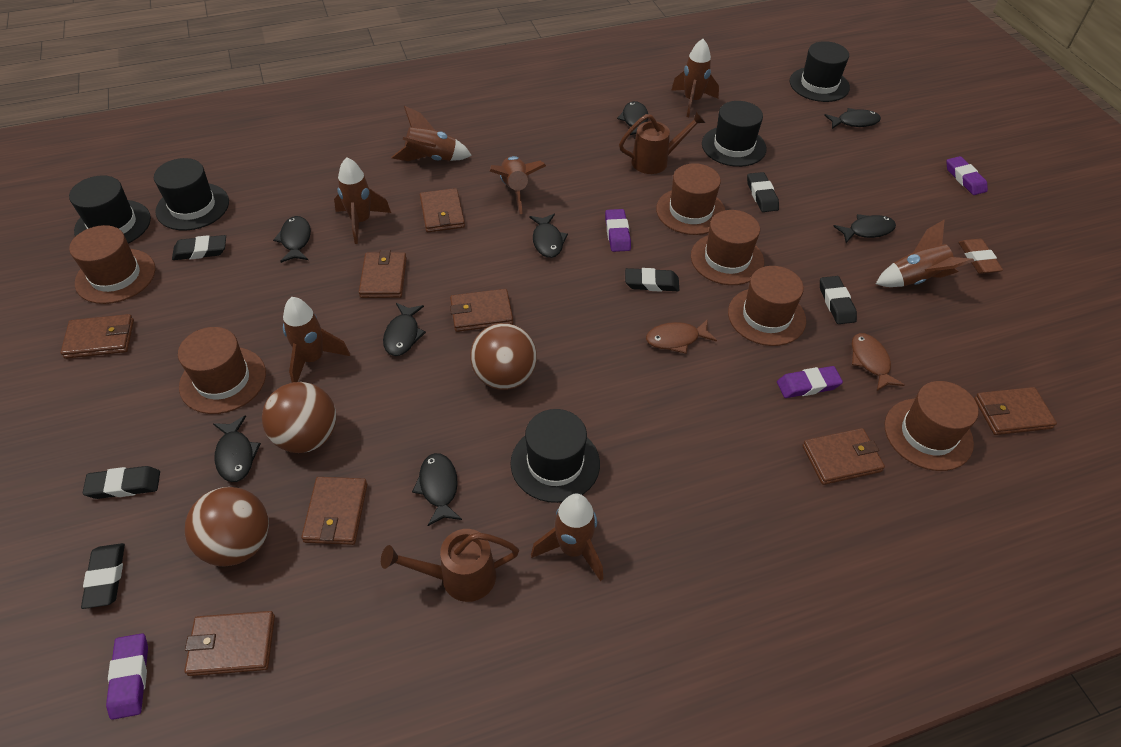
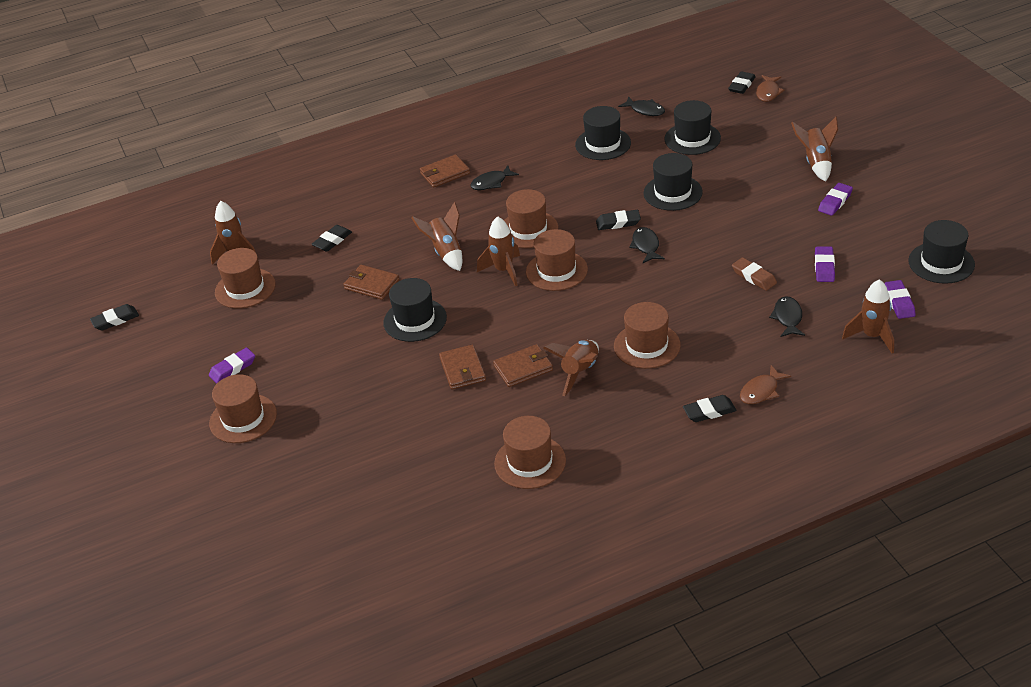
black eraser: 6 -> 5
black fish: 8 -> 4
brown ball: 3 -> 0
brown rocket: 7 -> 6
brown wallet: 8 -> 4
brown watering can: 2 -> 0

